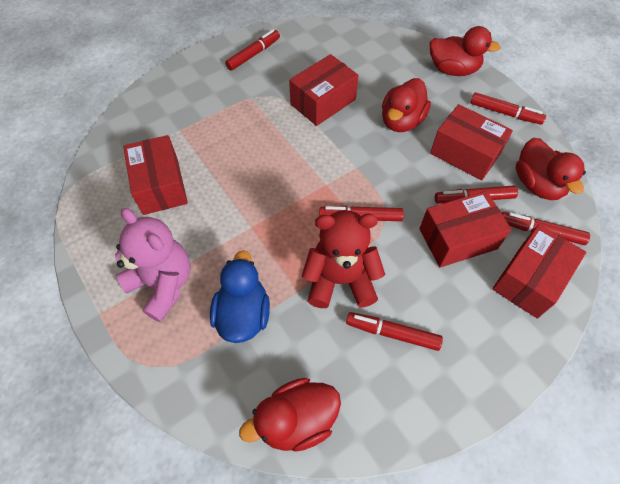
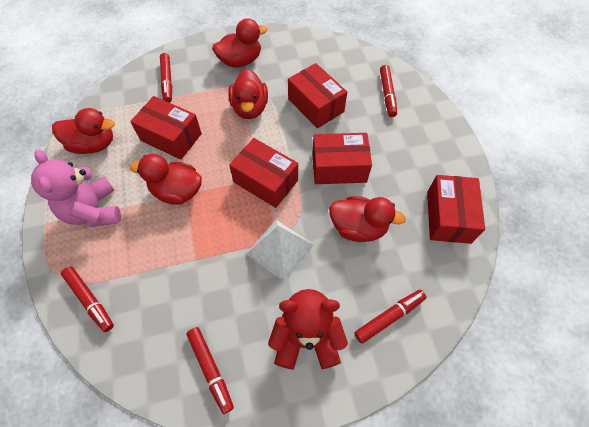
blue duck: 1 -> 0
red duck: 4 -> 5
red marker: 6 -> 5
white pyramid: 0 -> 1

